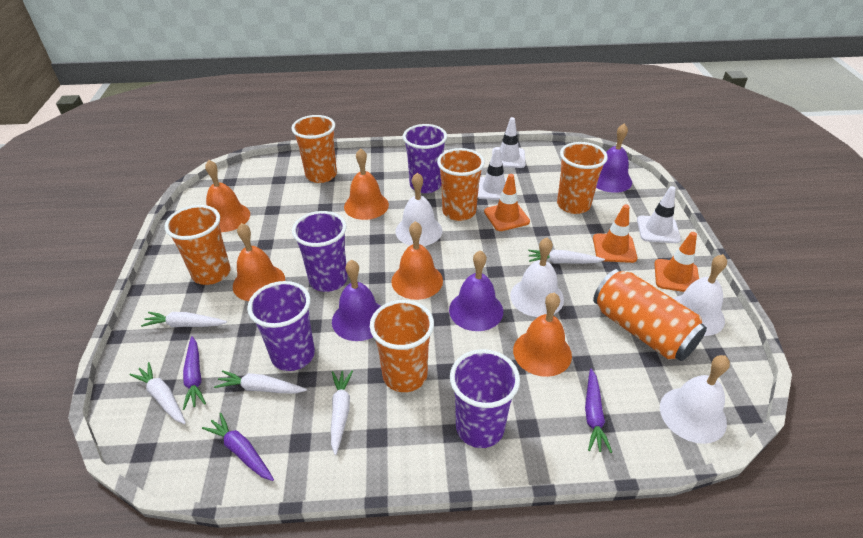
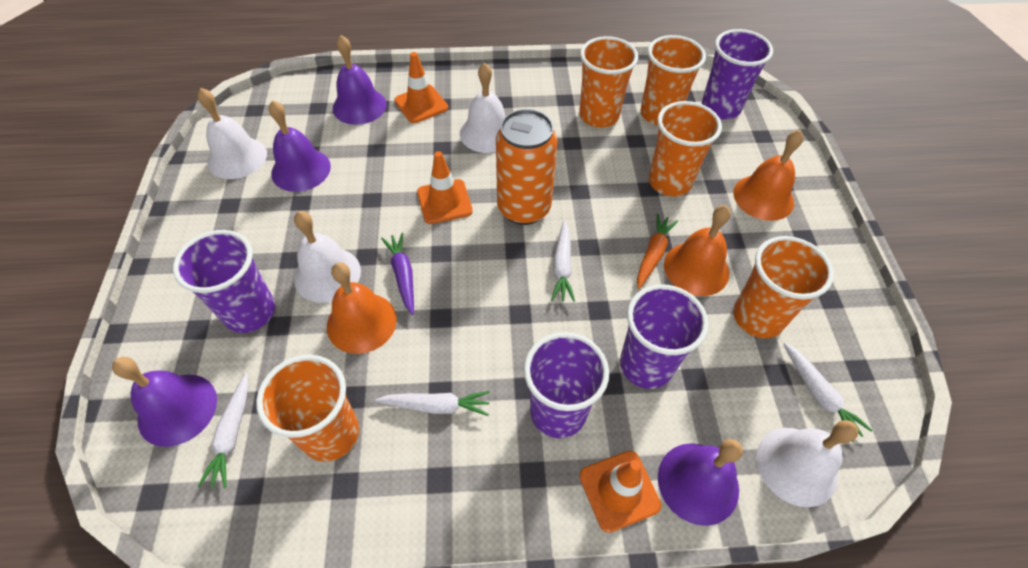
orange bell: 5 -> 3
orange carrot: 0 -> 1
purple bell: 3 -> 4
purple carrot: 3 -> 1
white carrot: 5 -> 4
white traffic cone: 3 -> 0

